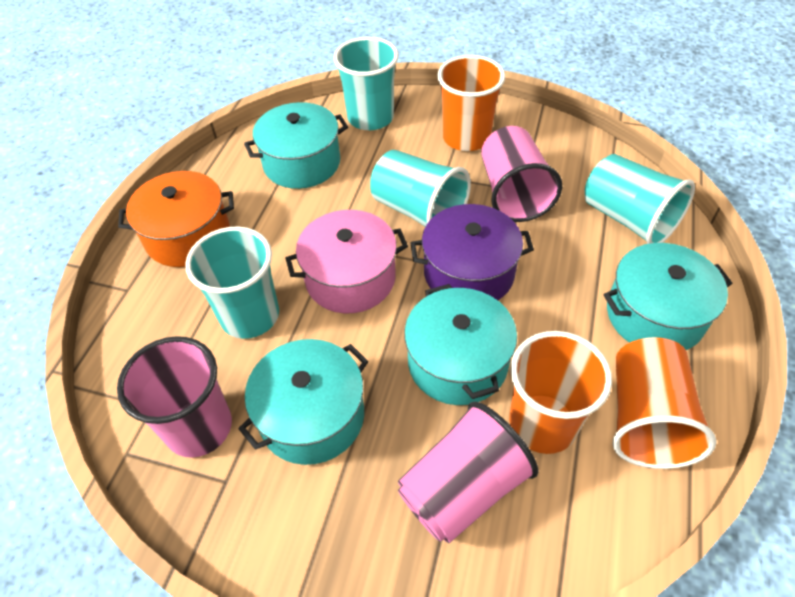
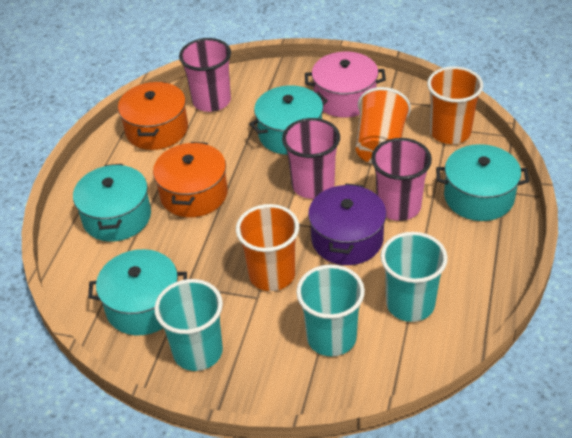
orange pot: 1 -> 2
turquoise cup: 4 -> 3

